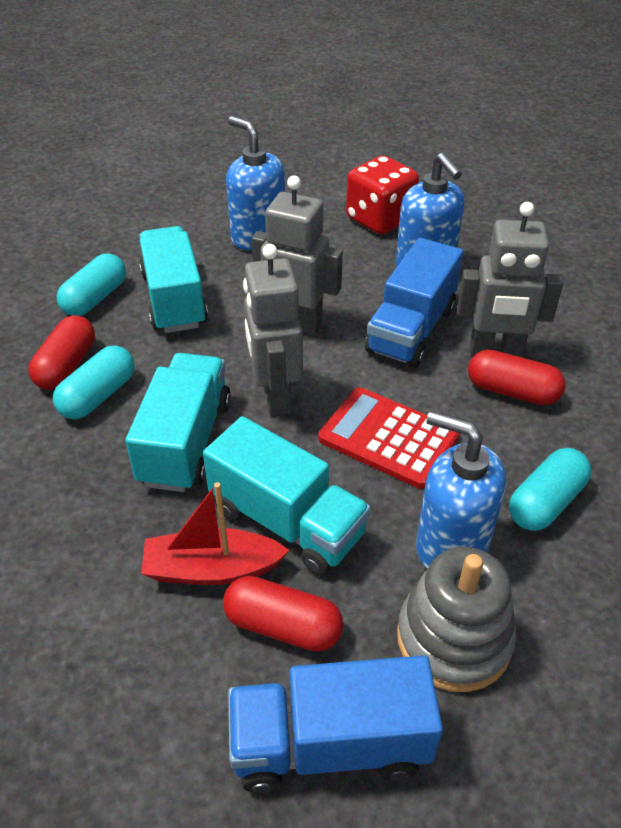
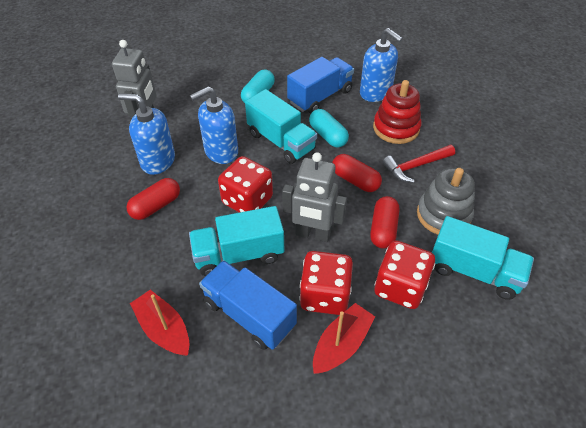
grey robot: 3 -> 2
red boat: 1 -> 2
red calculator: 1 -> 0
red dice: 1 -> 3
red hammer: 0 -> 1
red stacking toy: 0 -> 1
turquoise capsule: 3 -> 2

